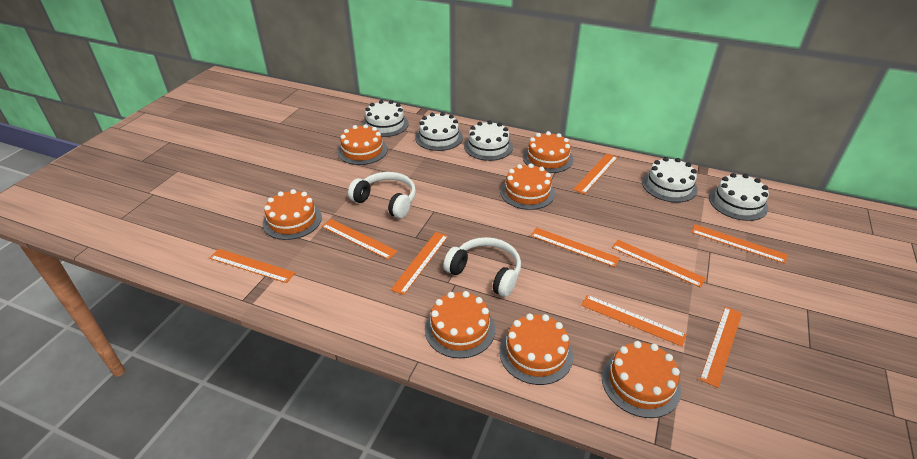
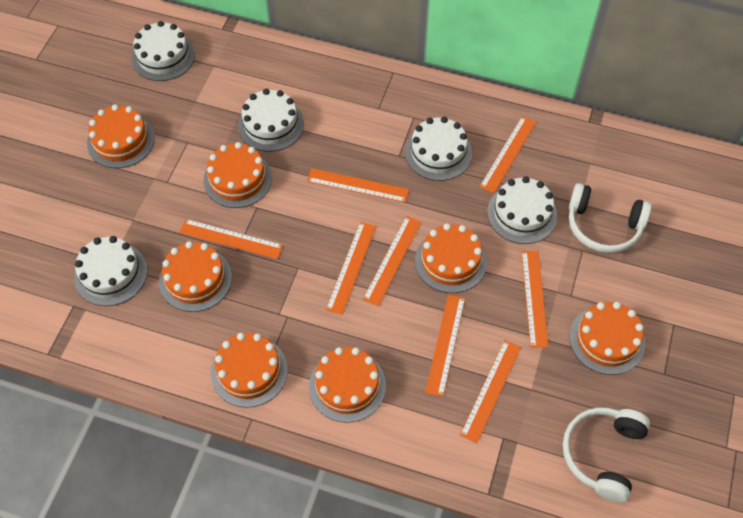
orange ruler: 9 -> 8

